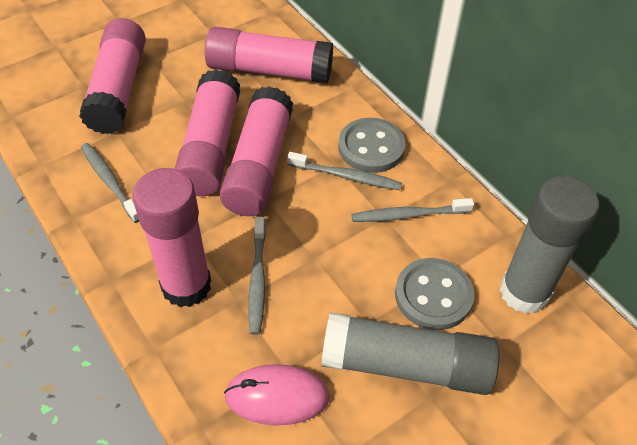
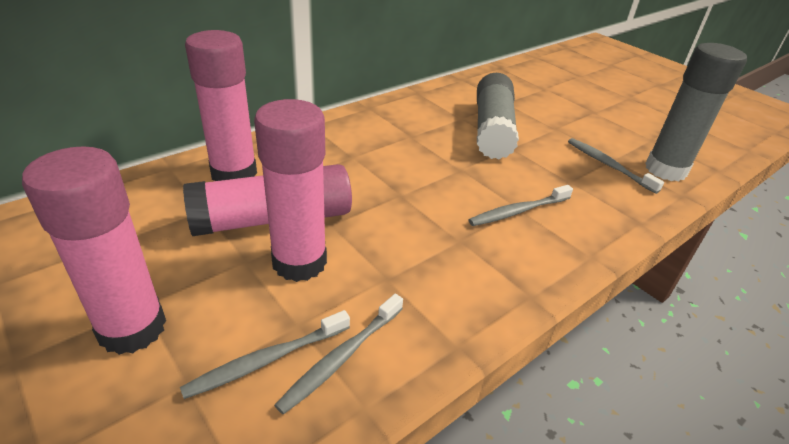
grey button: 2 -> 0
pink glue stick: 5 -> 4
pink mouse: 1 -> 0

